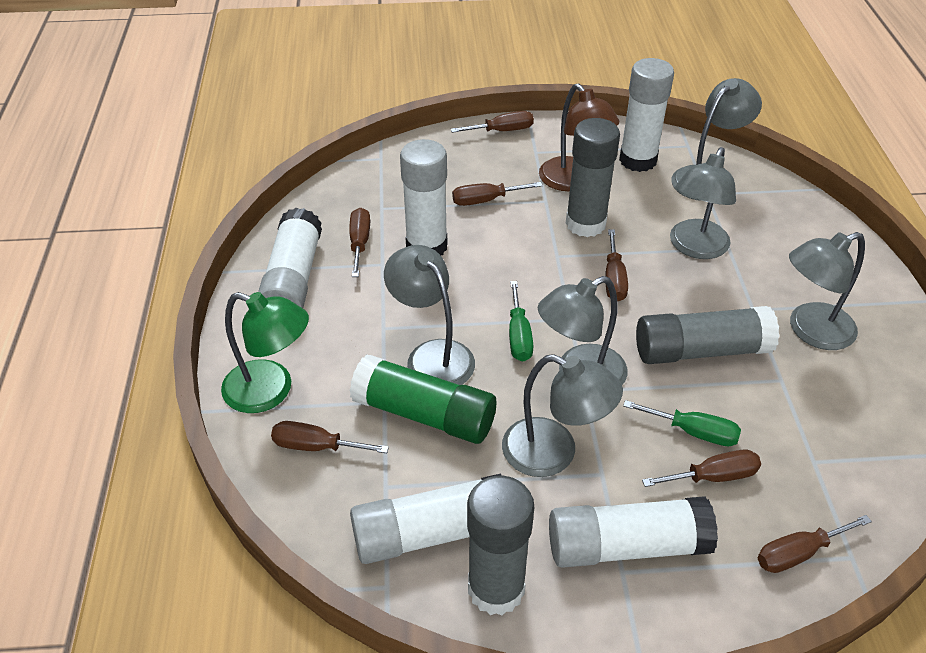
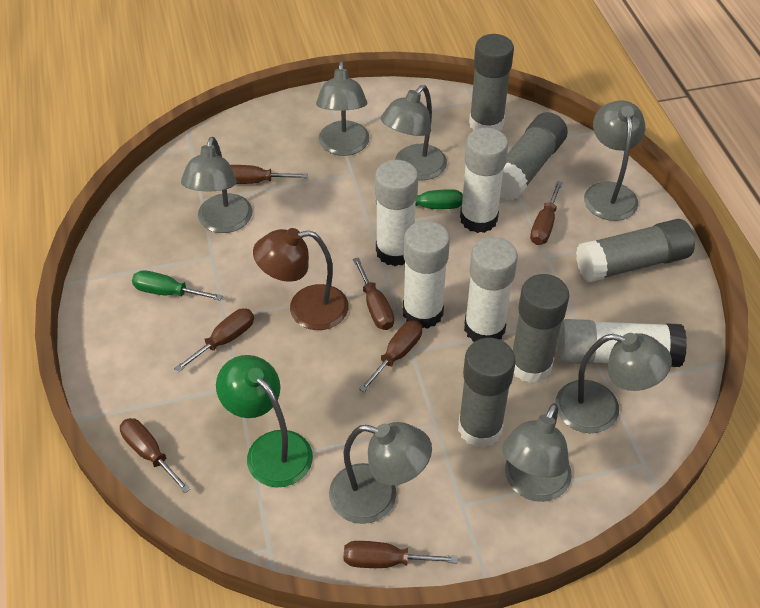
green glue stick: 1 -> 0
grey glue stick: 3 -> 5
grey lamp: 6 -> 7

